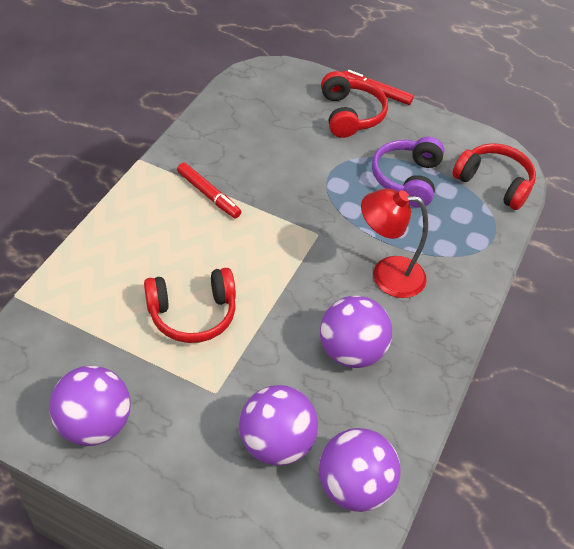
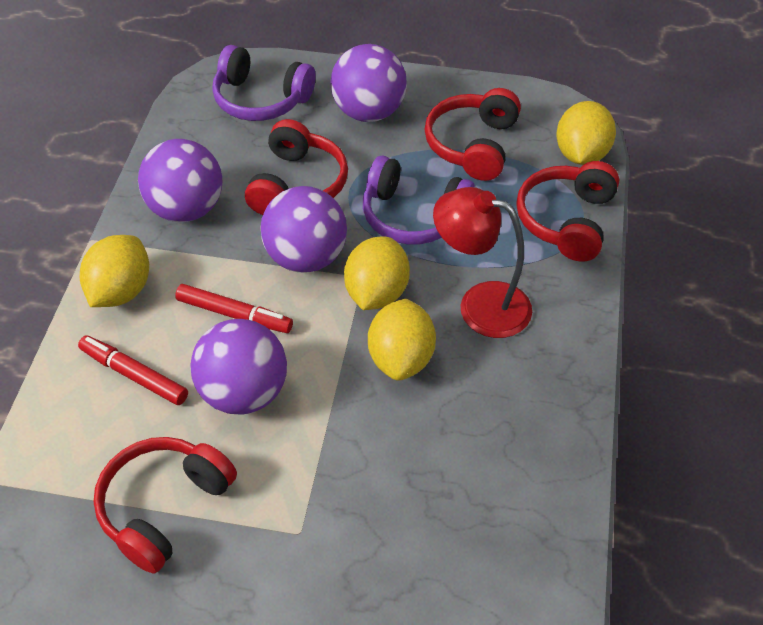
purple headphones: 1 -> 2
red headphones: 3 -> 4
yellow lemon: 0 -> 4

